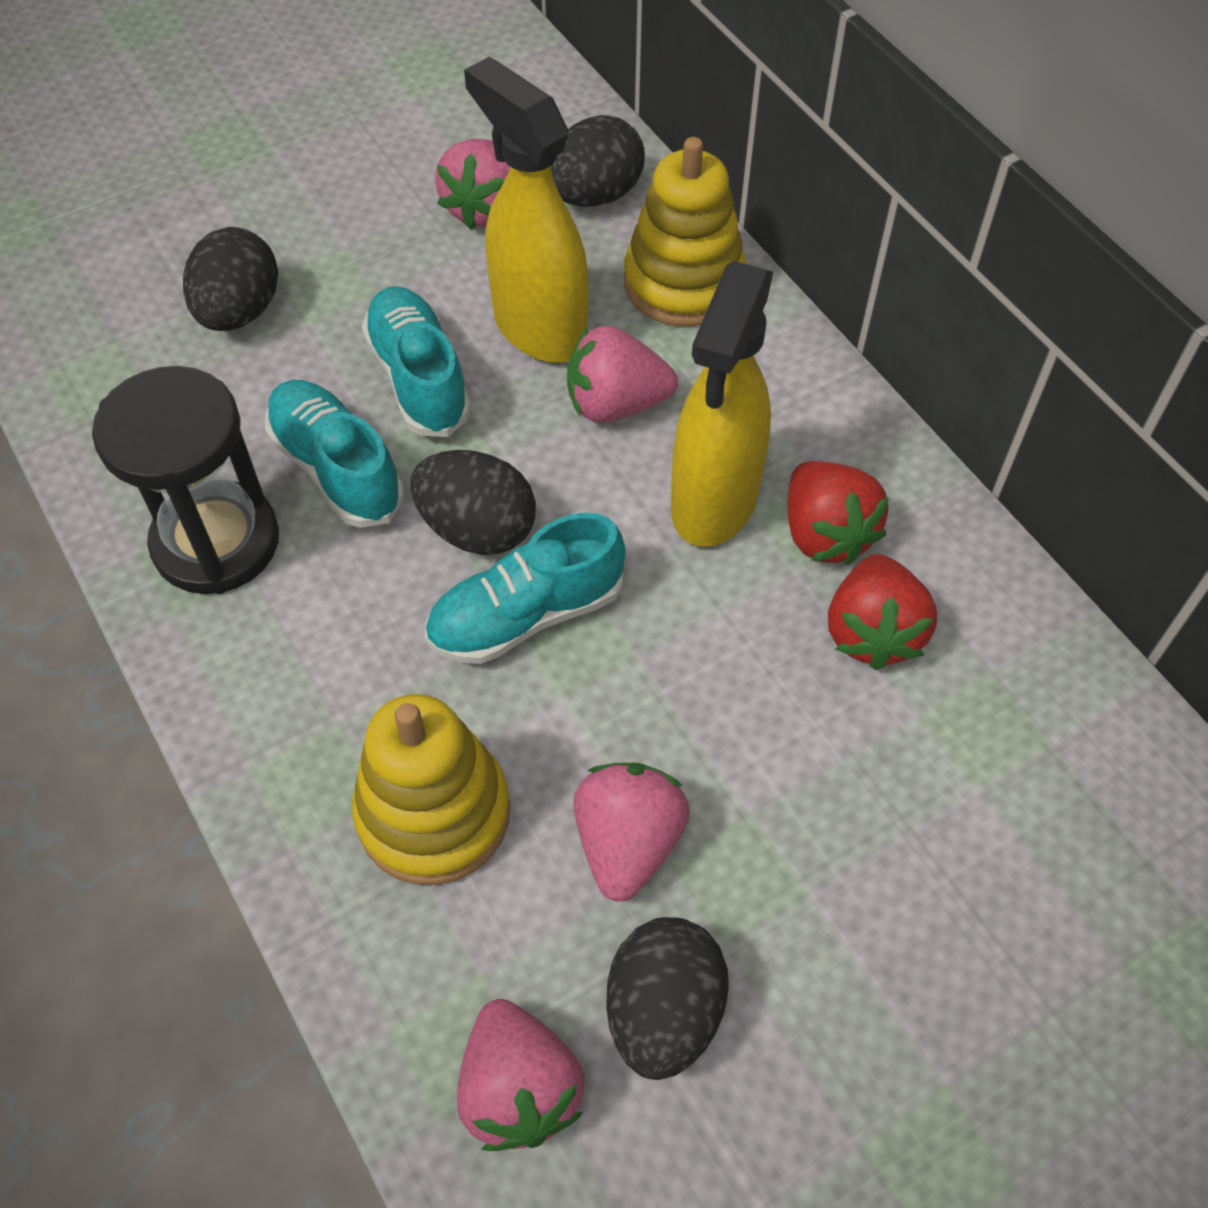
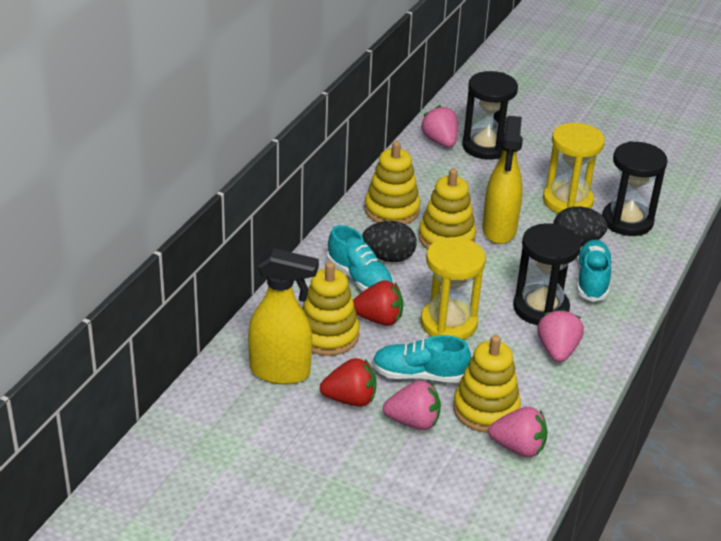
black egg: 4 -> 2
black hourglass: 1 -> 3
yellow hourglass: 0 -> 2
yellow stacking toy: 2 -> 4

